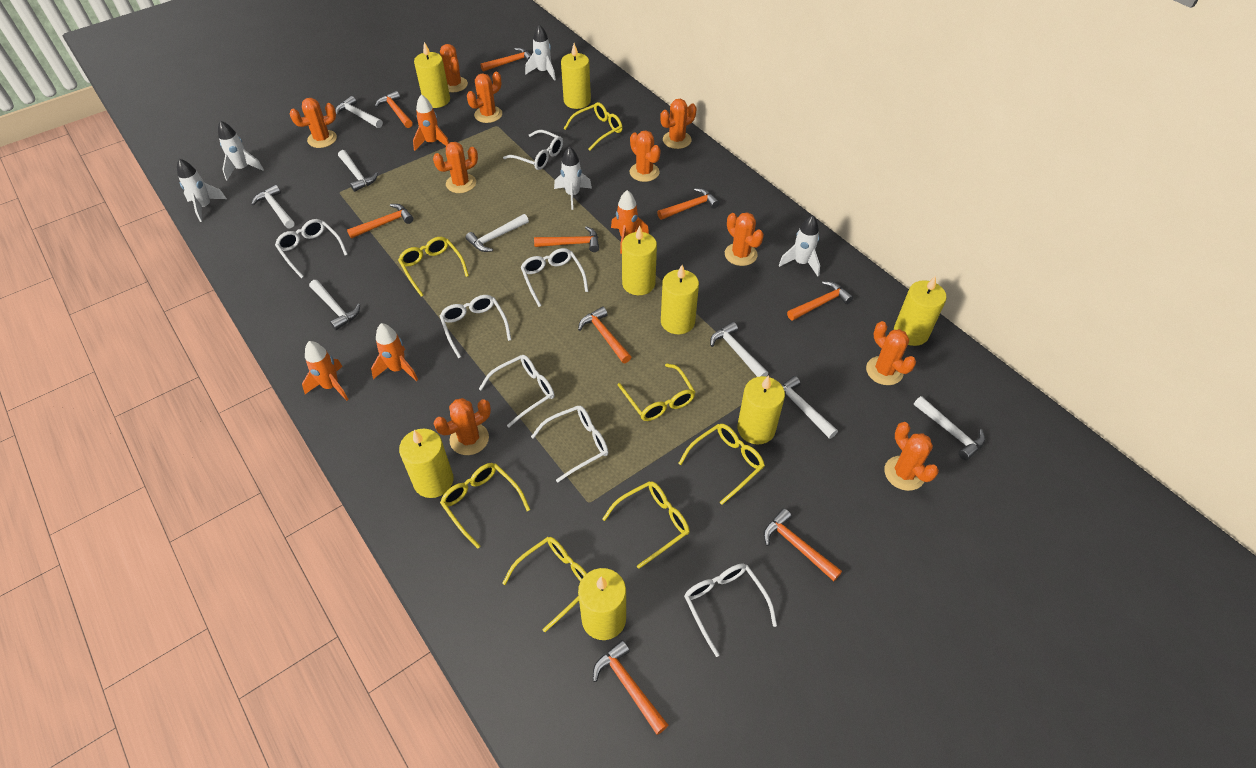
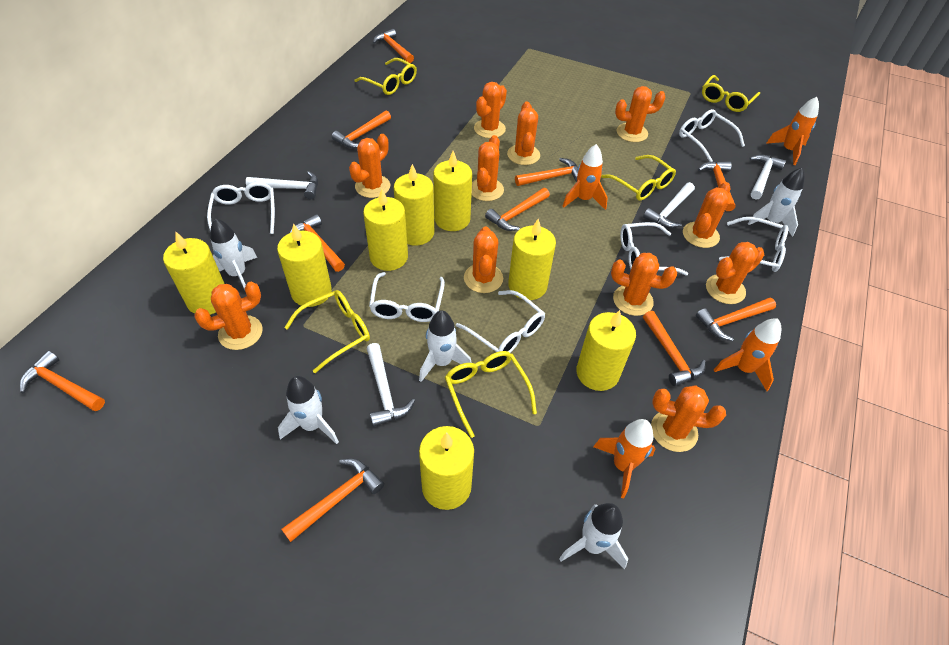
orange cactus: 10 -> 11
orange hammer: 9 -> 10
white glasses: 7 -> 6
white hammer: 8 -> 4
yellow glasses: 7 -> 5

